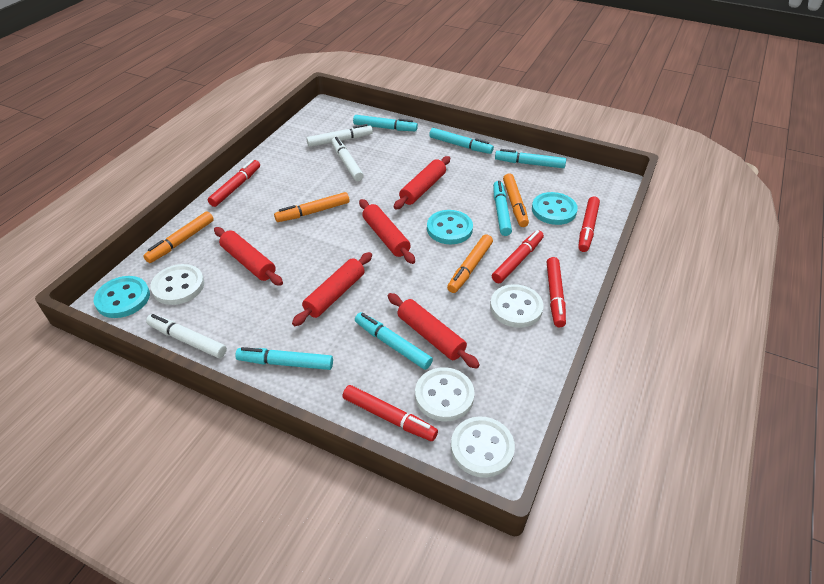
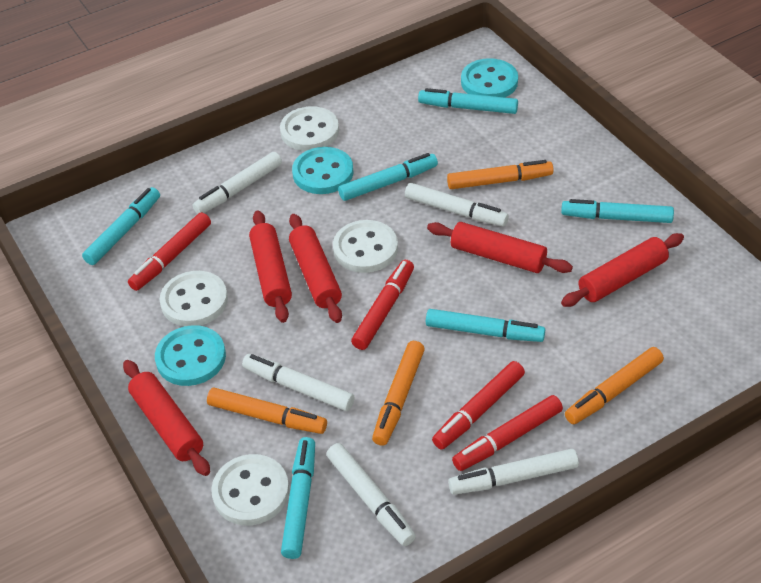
red marker: 5 -> 4
white marker: 3 -> 5

